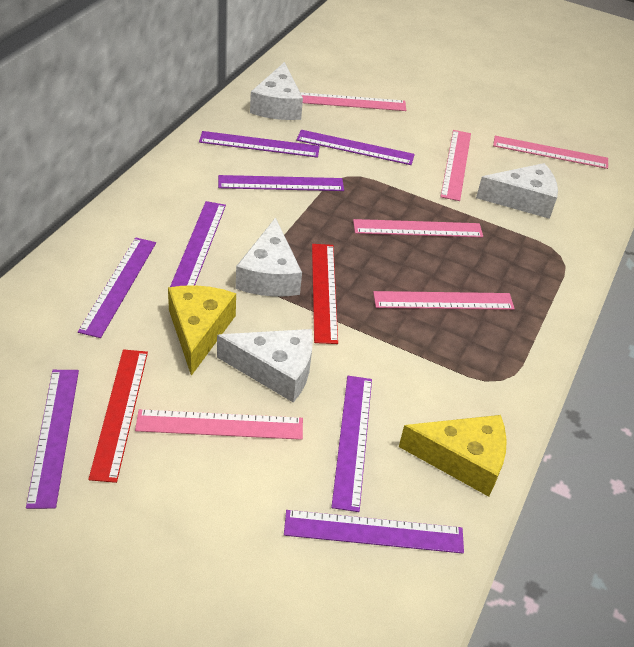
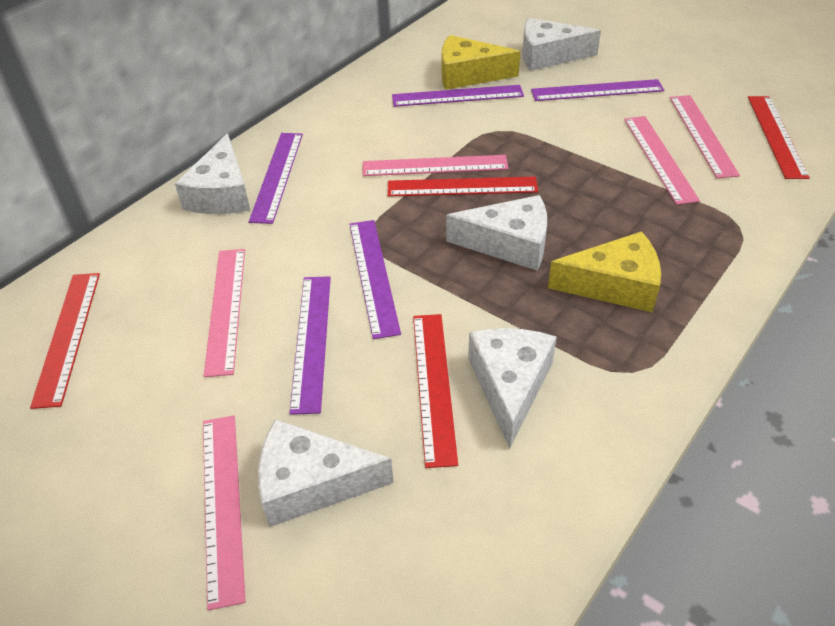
pink ruler: 6 -> 5
purple ruler: 8 -> 5
red ruler: 2 -> 4
white cheese: 4 -> 5

